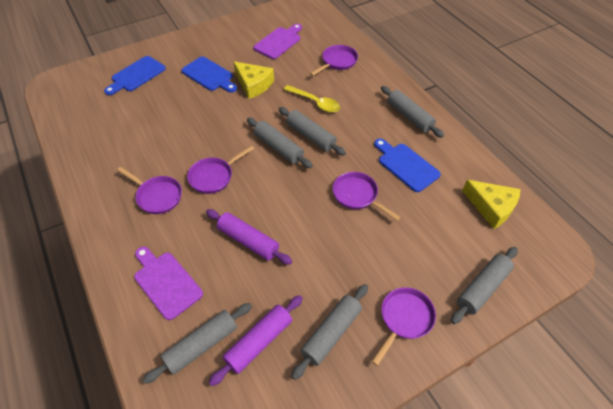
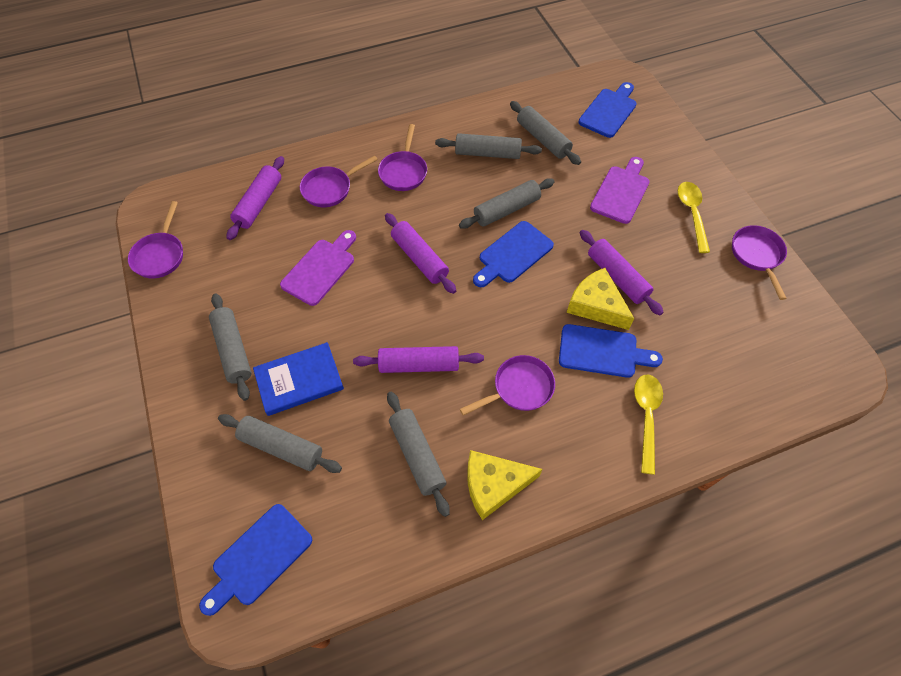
blue book: 0 -> 1
blue cutting board: 3 -> 4
purple rolling pin: 2 -> 4
yellow spoon: 1 -> 2

